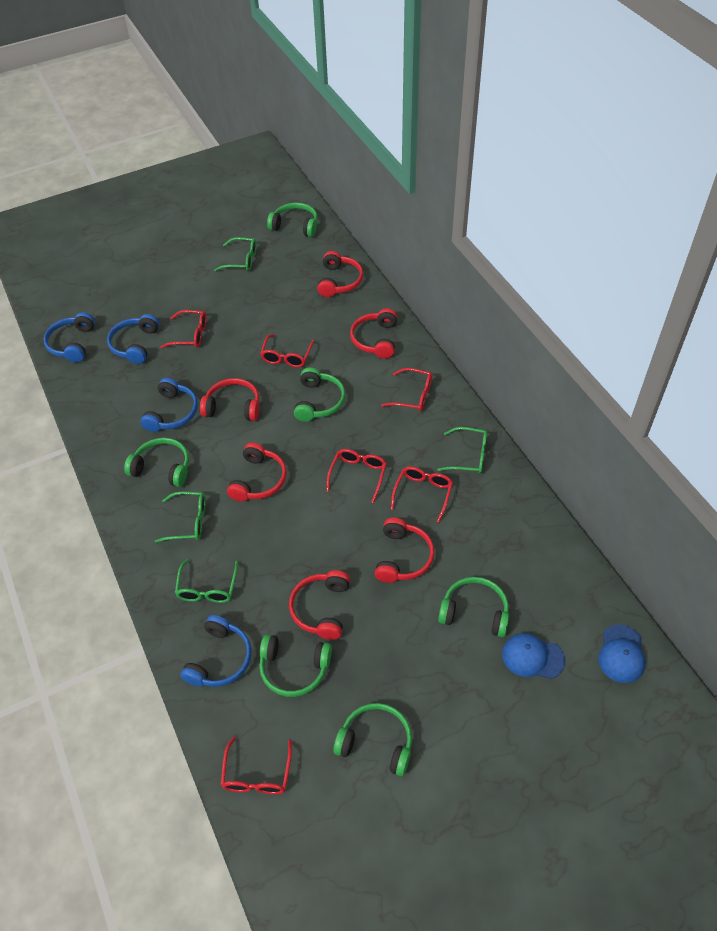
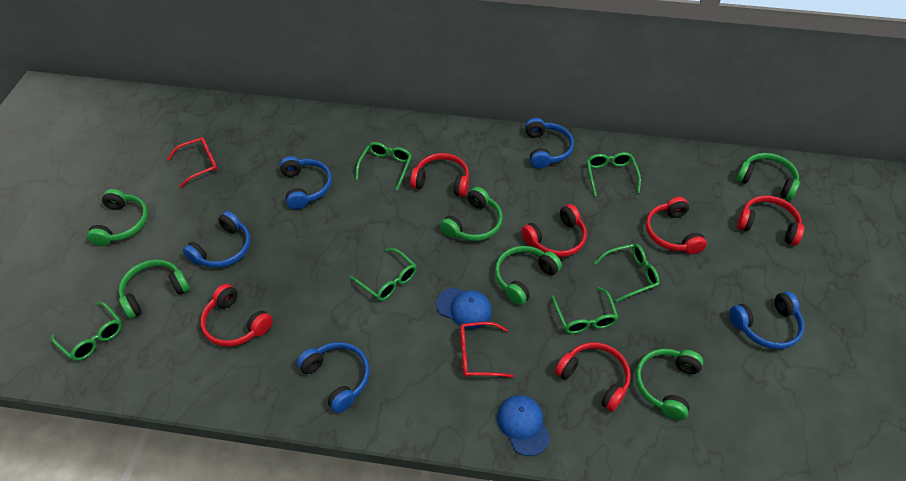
blue headphones: 4 -> 5
green glasses: 4 -> 6
red glasses: 6 -> 2

